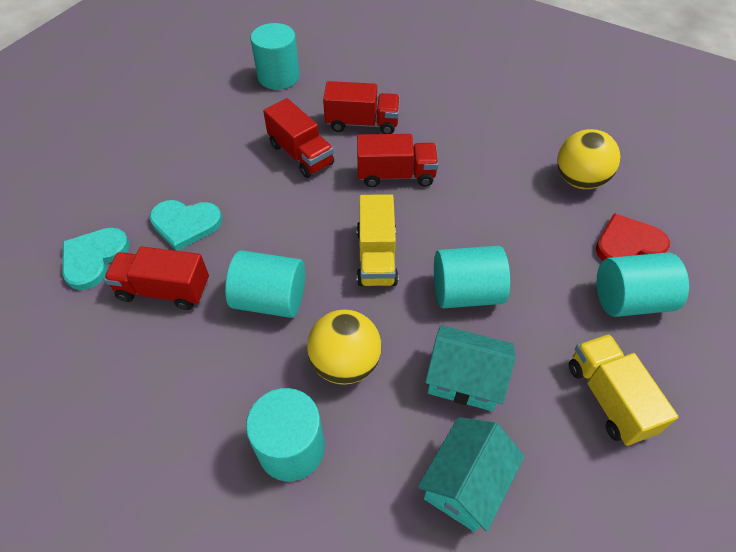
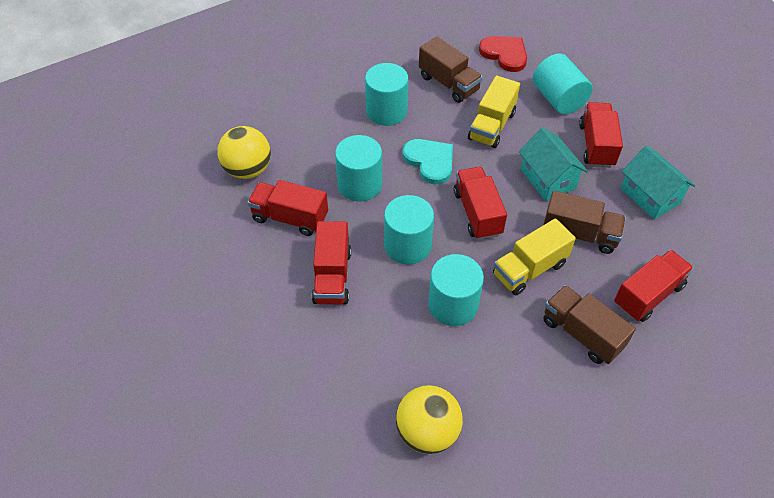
brown truck: 0 -> 3
red truck: 4 -> 5
turquoise heart: 2 -> 1

